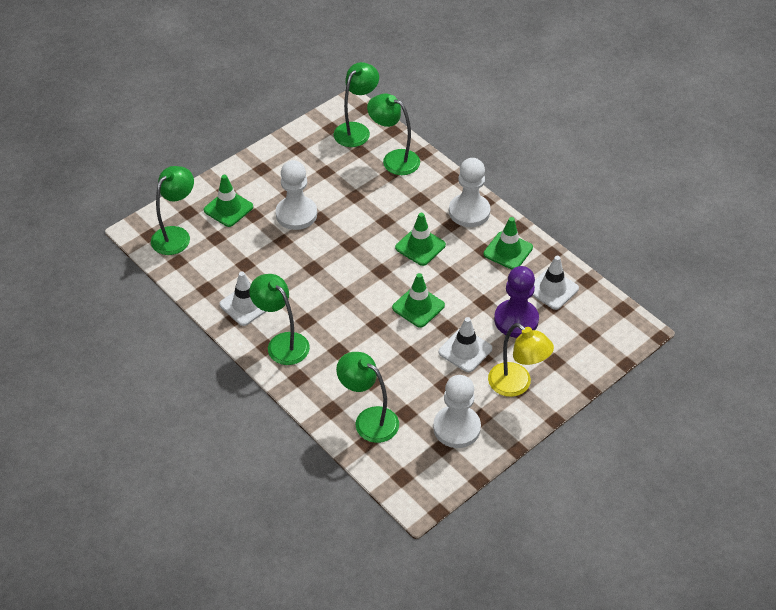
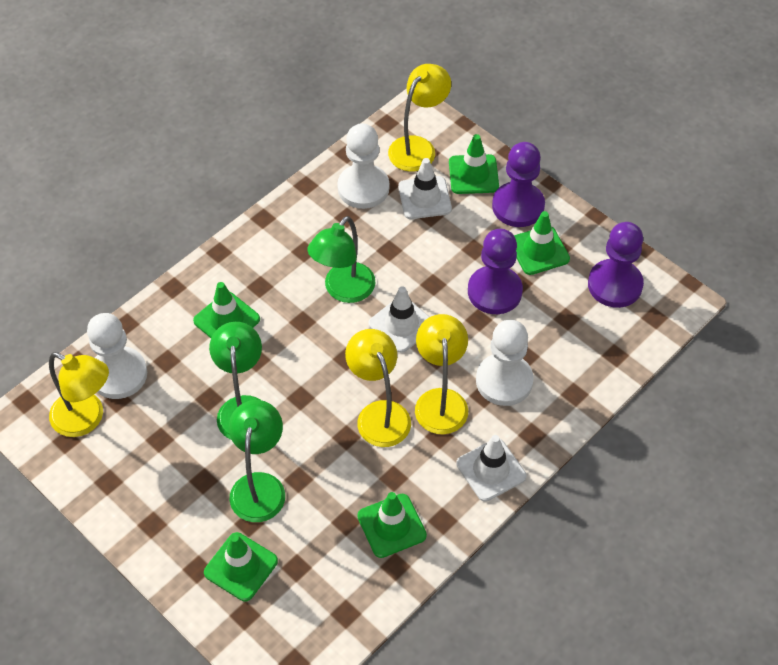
green lamp: 5 -> 3
green traffic cone: 4 -> 5
purple pawn: 1 -> 3
yellow lamp: 1 -> 4

